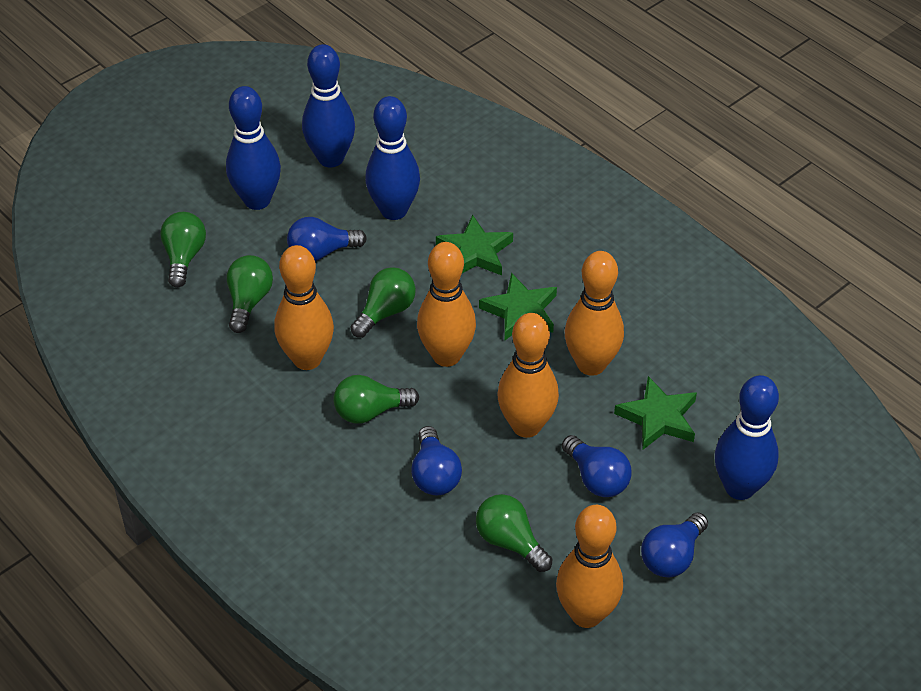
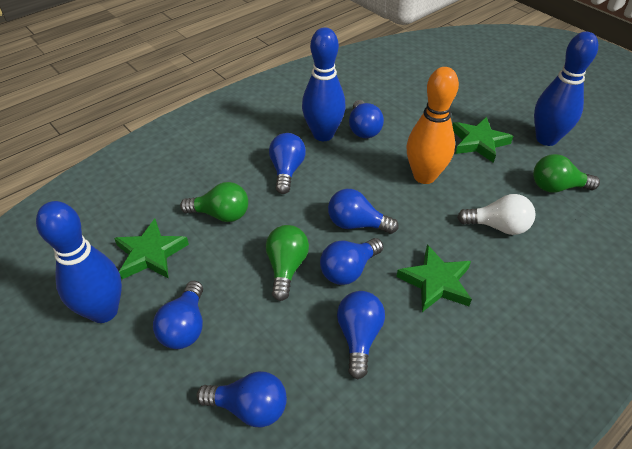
blue bowling pin: 4 -> 3
blue light bulb: 4 -> 7
green light bulb: 5 -> 3
orange bowling pin: 5 -> 1
white light bulb: 0 -> 1

